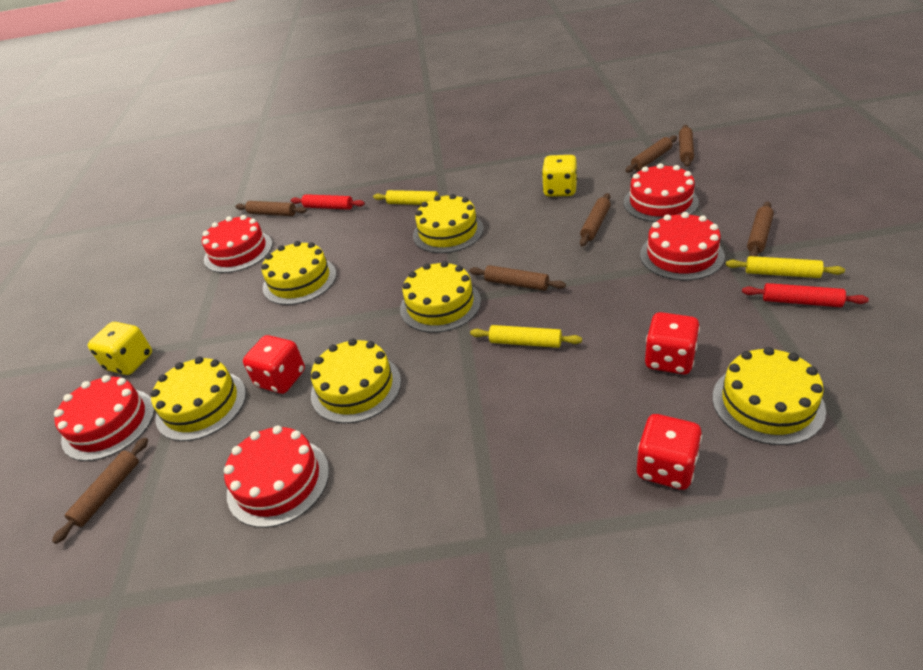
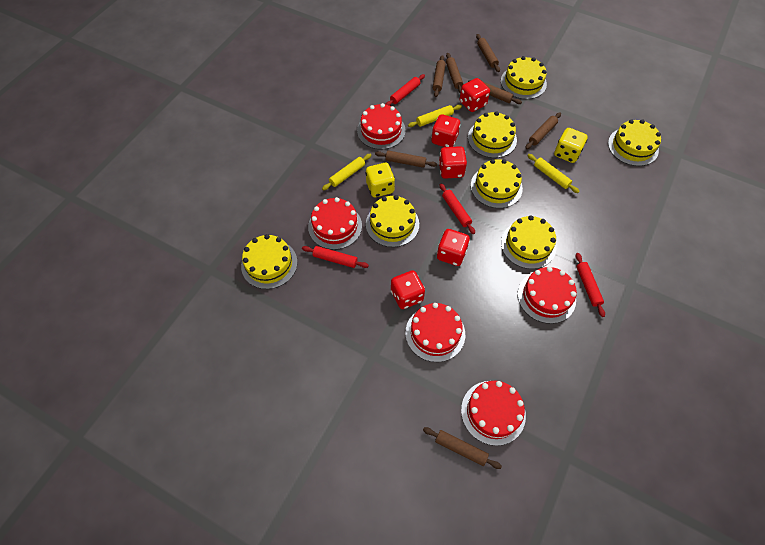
red dice: 3 -> 5
red rolling pin: 2 -> 4
yellow cake: 6 -> 7

